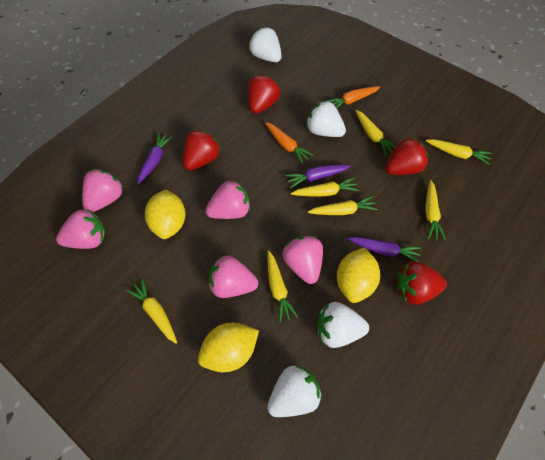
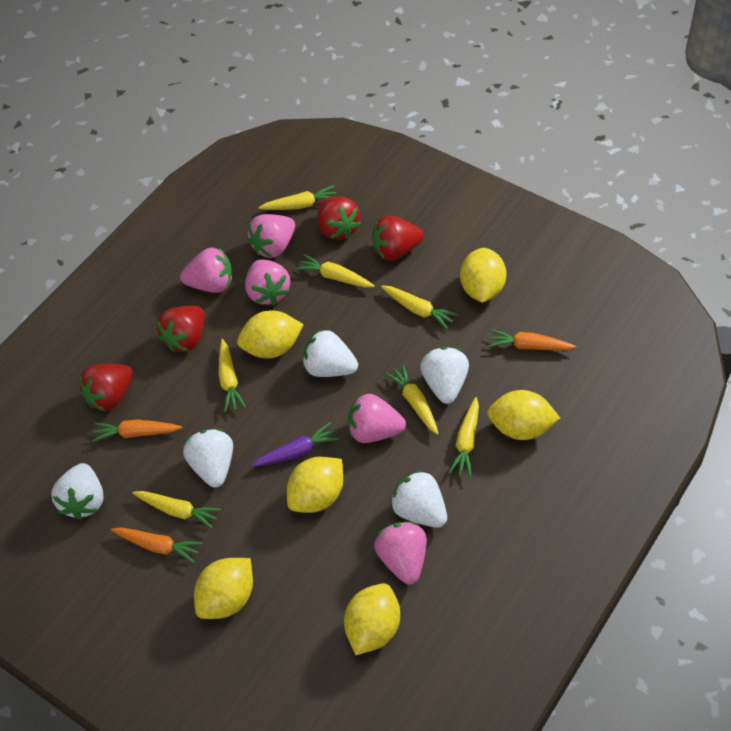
orange carrot: 2 -> 3
purple carrot: 3 -> 1
white strawberry: 4 -> 5
yellow lemon: 3 -> 6

